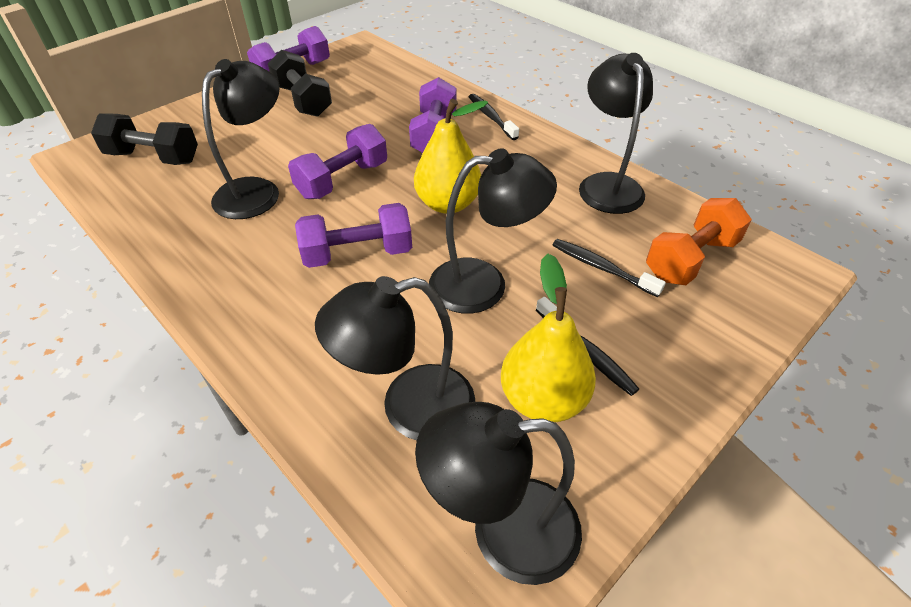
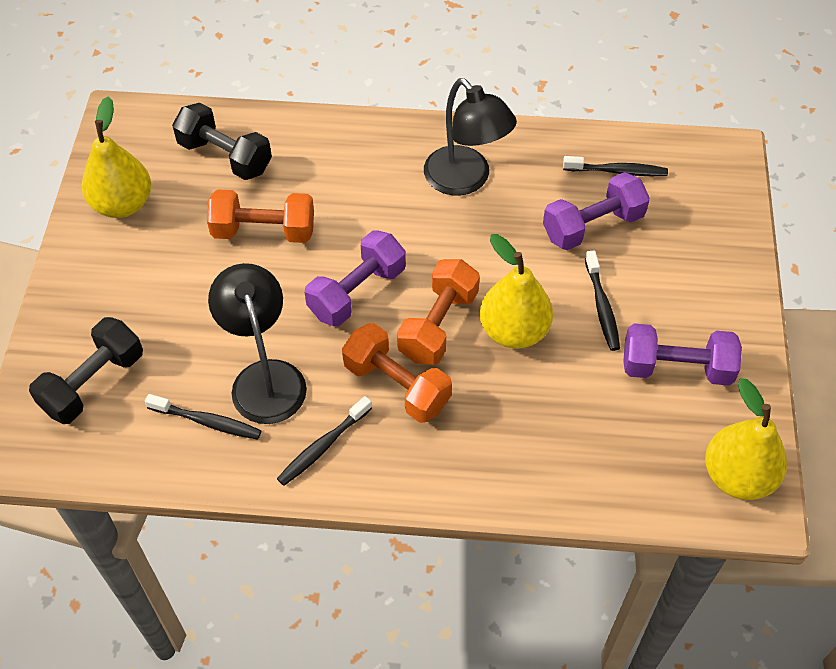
black lamp: 5 -> 2
black toothbrush: 3 -> 4
orange dumbbell: 1 -> 3
purple dumbbell: 4 -> 3
yellow pear: 2 -> 3

